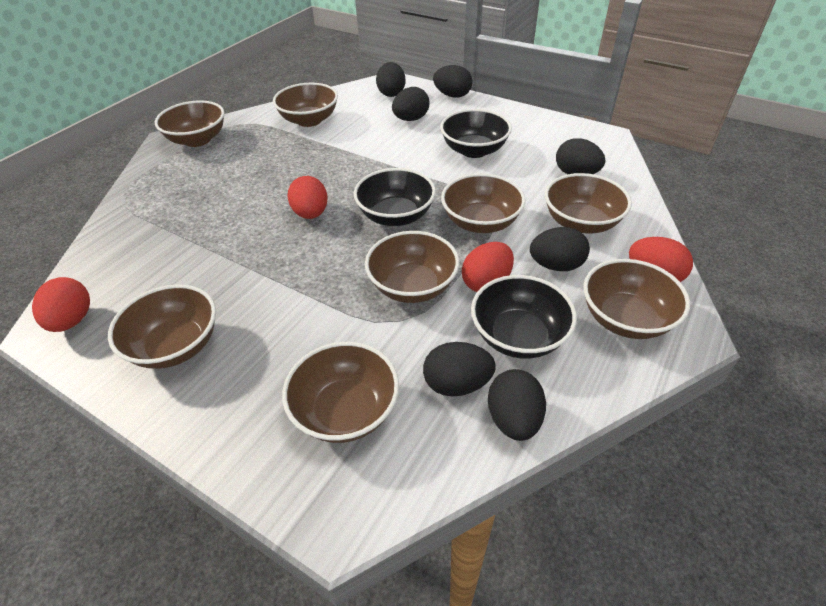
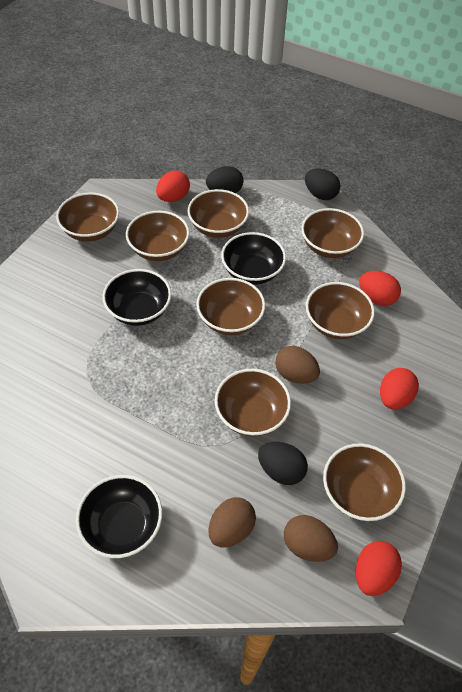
black egg: 7 -> 3
brown egg: 0 -> 3

